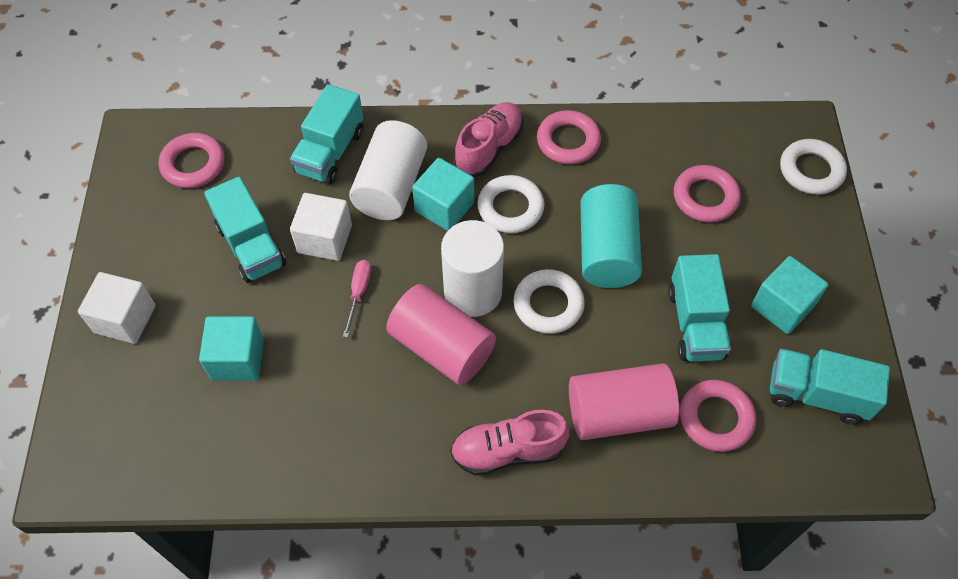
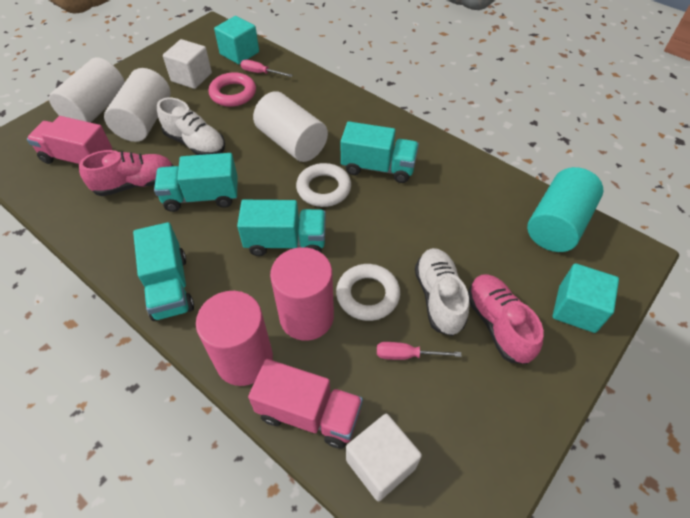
pink ring: 4 -> 1
pink screwdriver: 1 -> 2
pink truck: 0 -> 2
turquoise cube: 3 -> 2
white cylinder: 2 -> 3
white ring: 3 -> 2
white shoe: 0 -> 2

